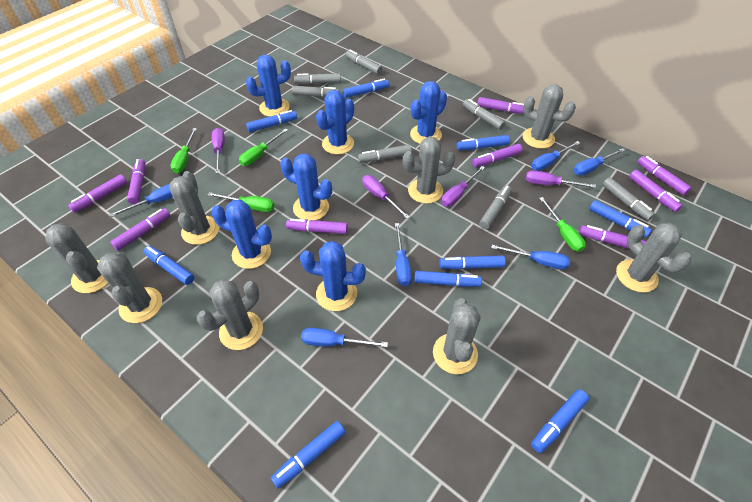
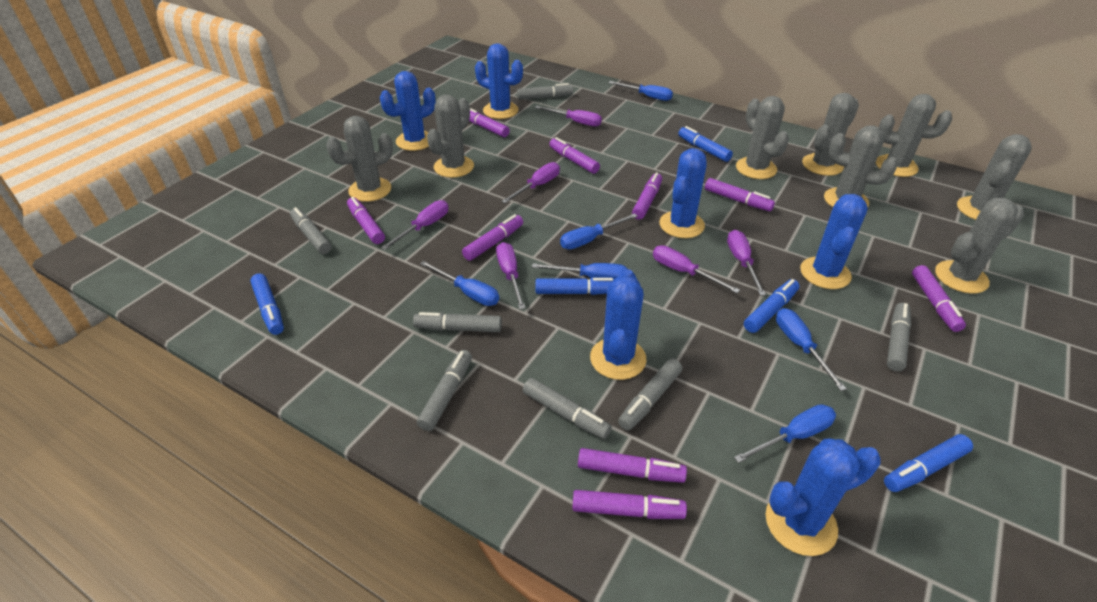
blue marker: 9 -> 5
green screwdriver: 4 -> 0
purple screwdriver: 4 -> 6

